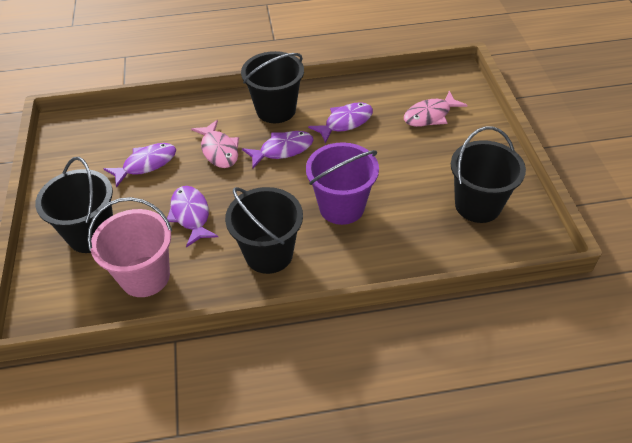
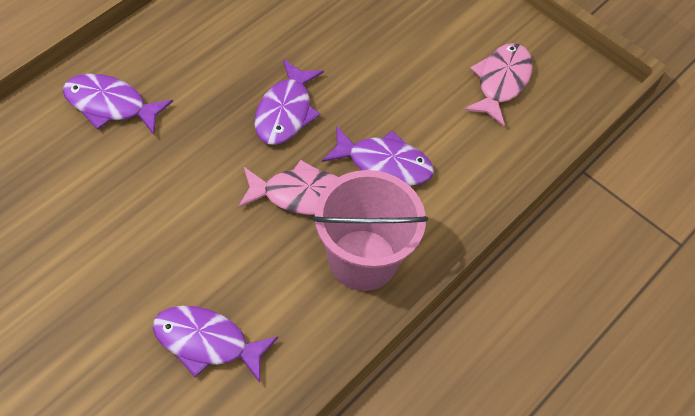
black bucket: 4 -> 0
purple bucket: 1 -> 0

